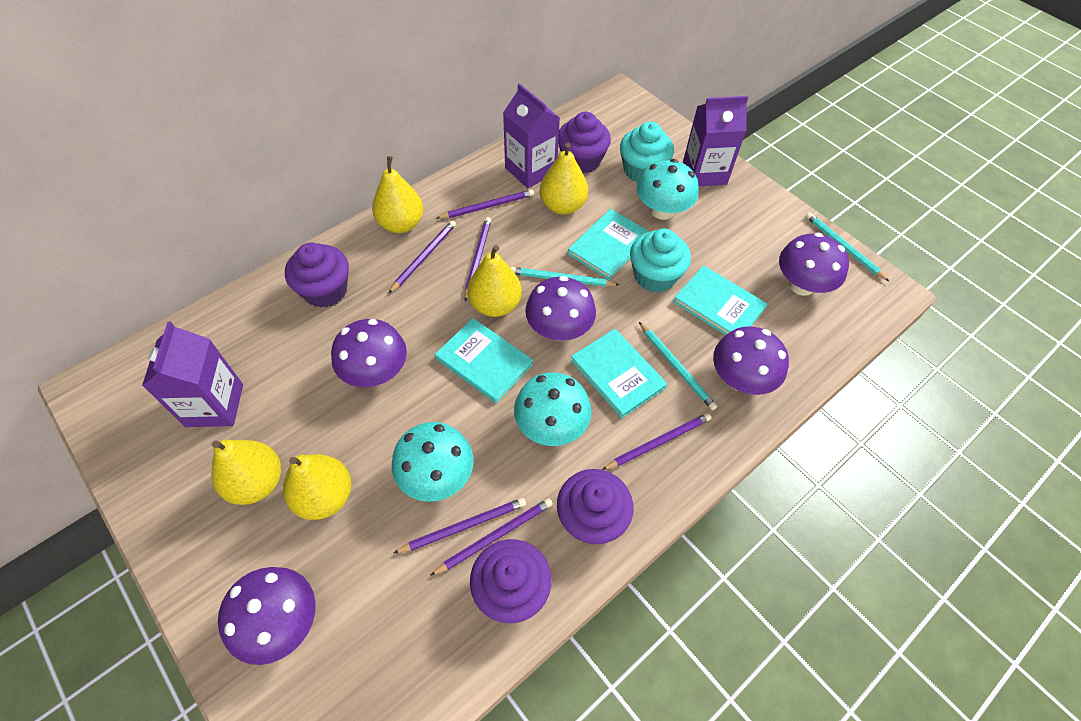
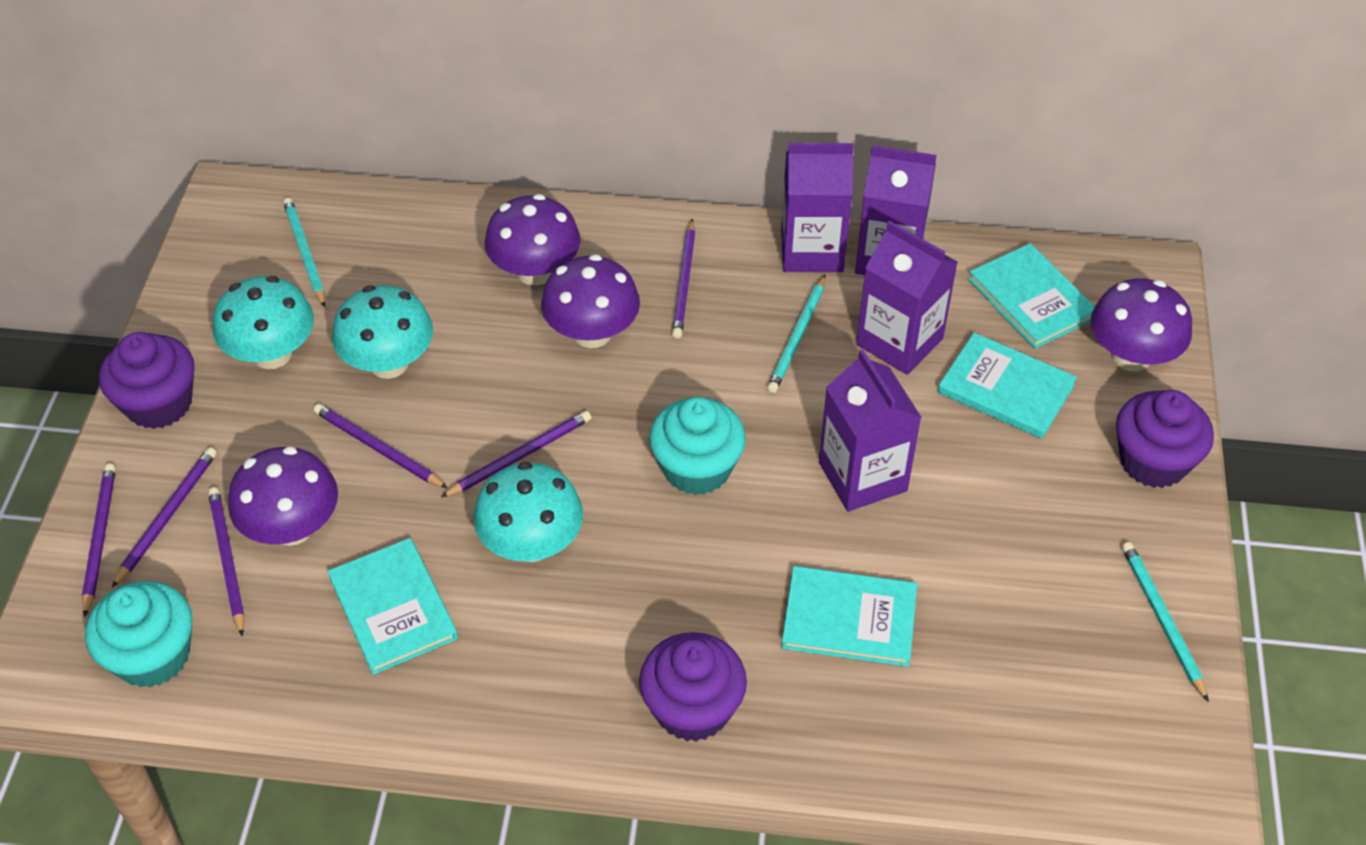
purple carton: 3 -> 4
purple cupcake: 4 -> 3
purple mushroom: 5 -> 4
yellow pear: 5 -> 0

